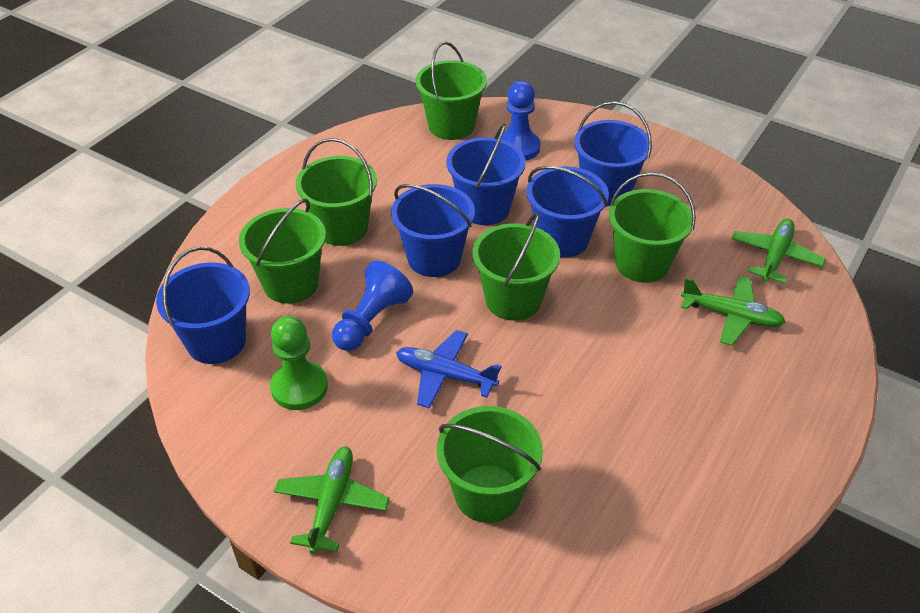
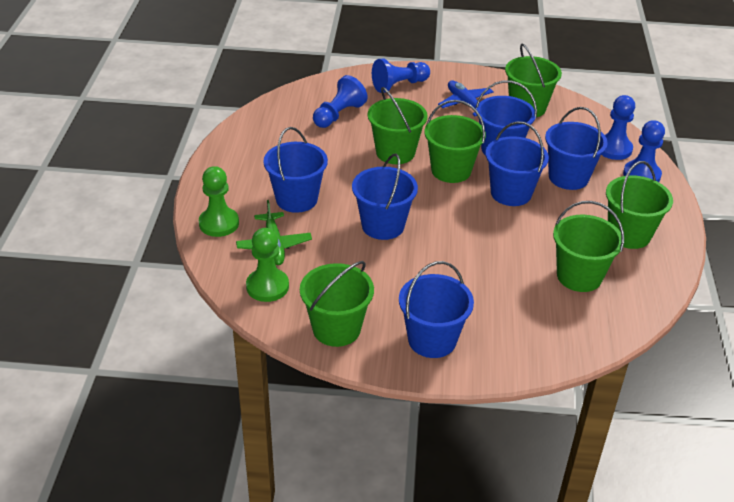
blue bucket: 5 -> 6
blue pawn: 2 -> 4
green pawn: 1 -> 2
green plane: 3 -> 1

